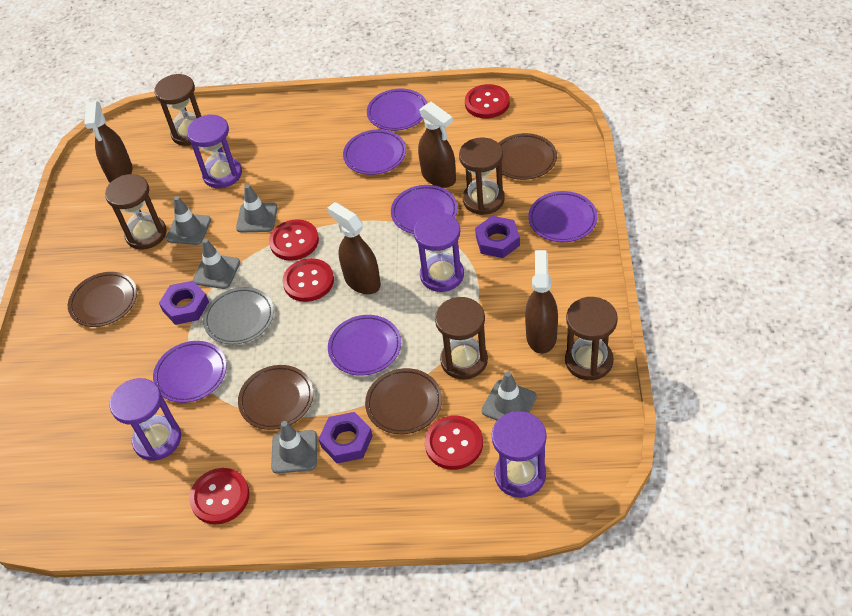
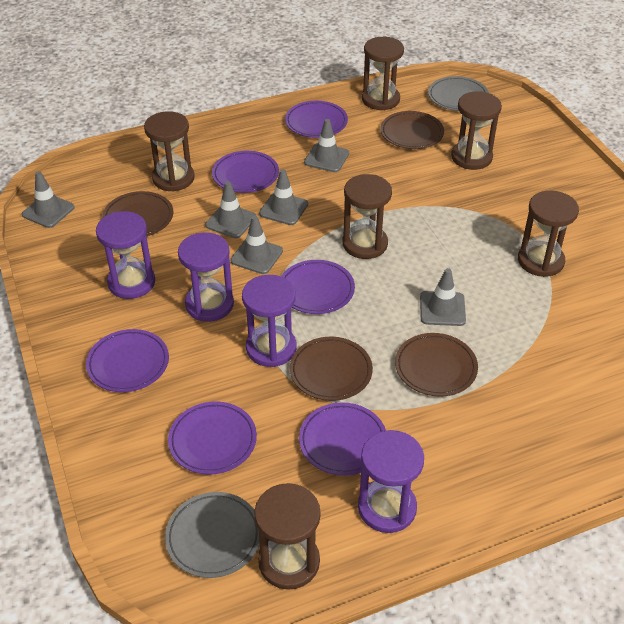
brown hourglass: 5 -> 6
brown spray bottle: 4 -> 0
grey plate: 1 -> 2
grey traffic cone: 5 -> 6
purple nut: 3 -> 0
red button: 5 -> 0

